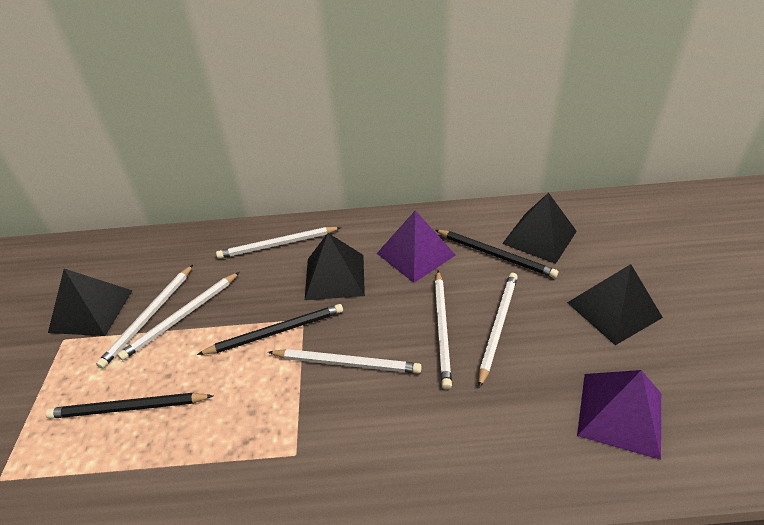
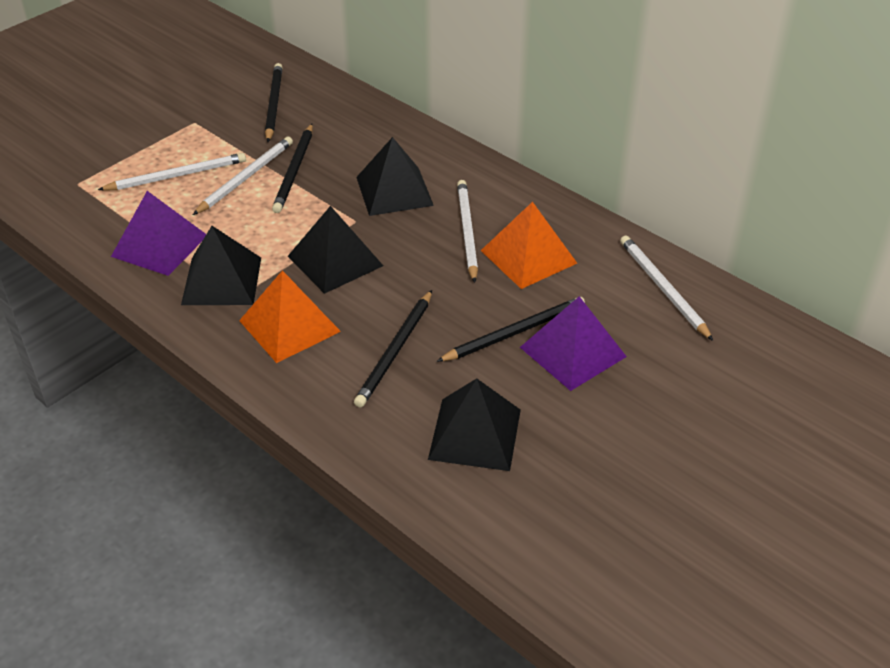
black pencil: 3 -> 4
orange pyramid: 0 -> 2
white pencil: 6 -> 4

